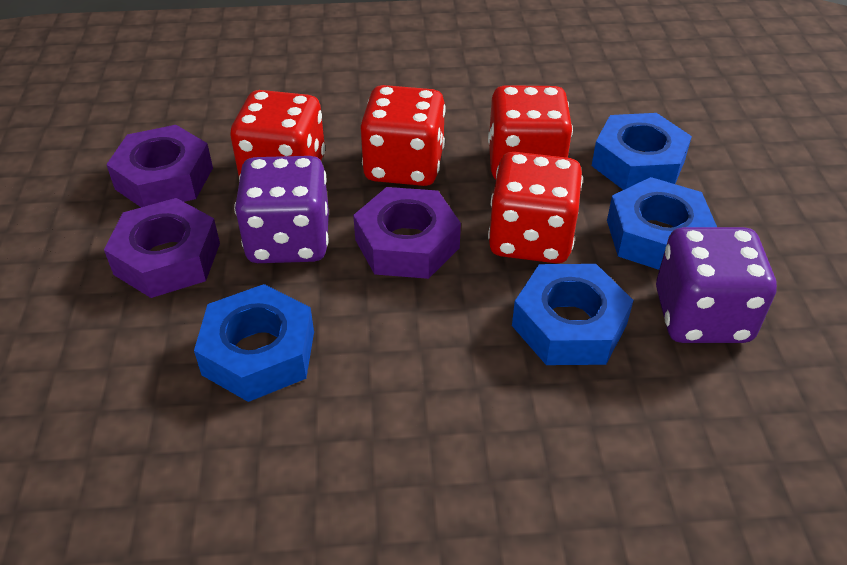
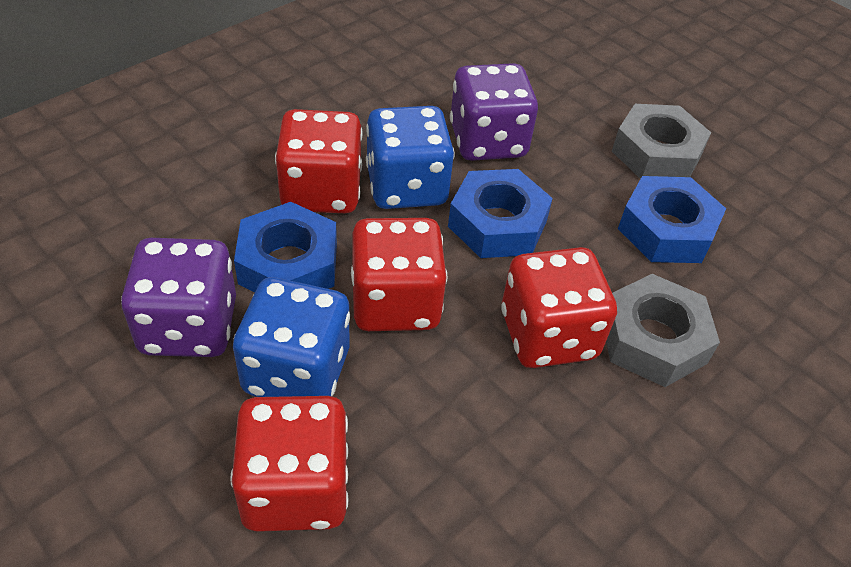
blue dice: 0 -> 2
blue nut: 4 -> 3
grey nut: 0 -> 2
purple nut: 3 -> 0

